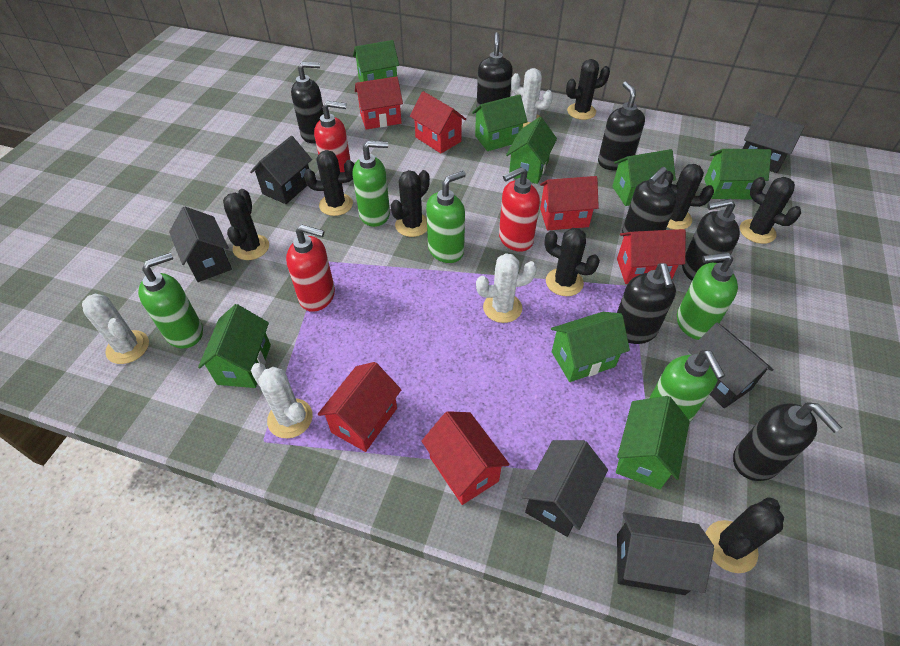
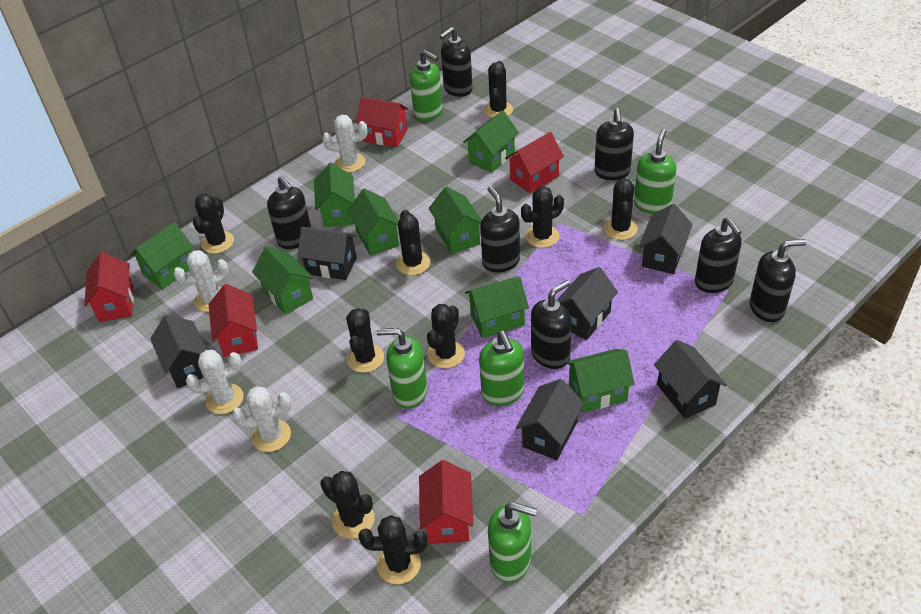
black cactus: 8 -> 9
red house: 6 -> 5
red soap dispenser: 3 -> 0

